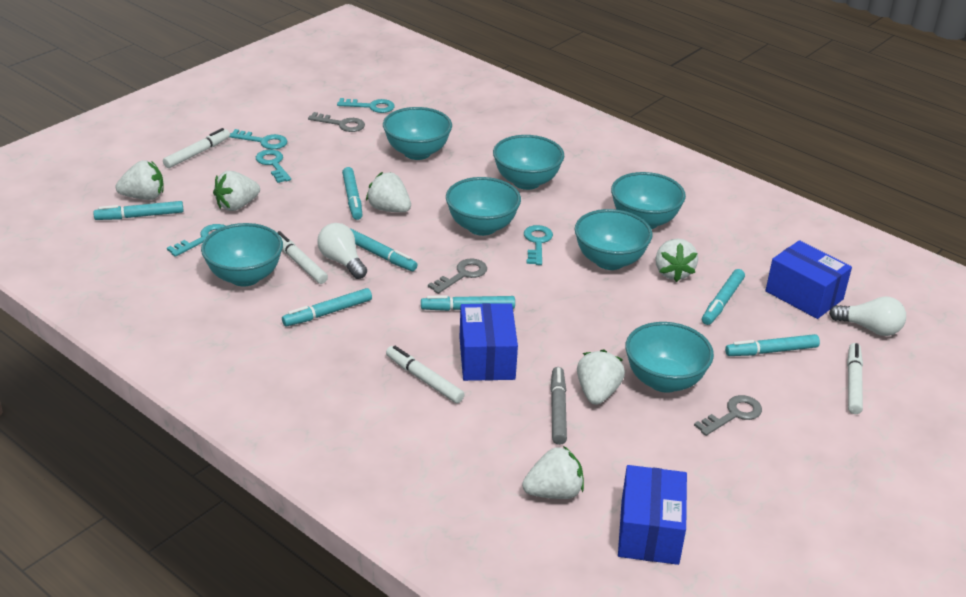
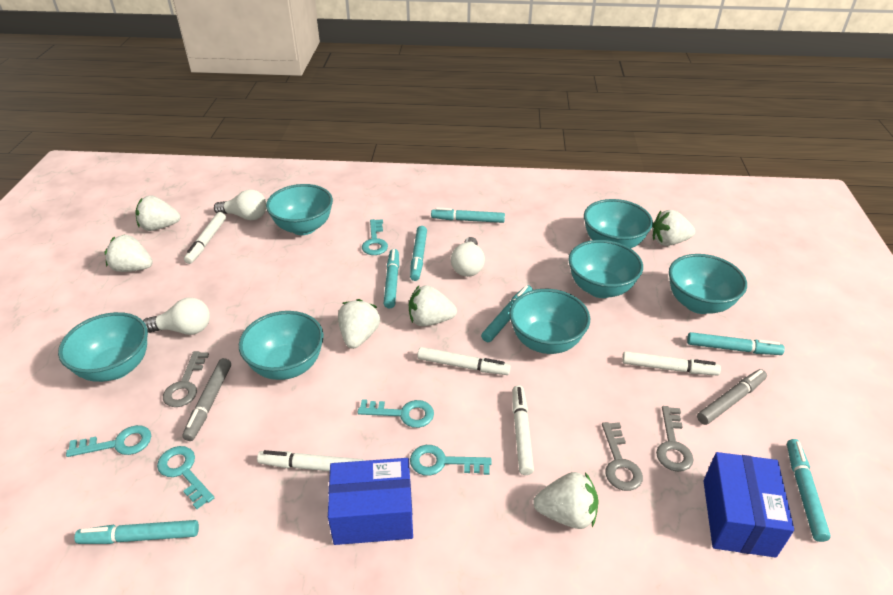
blue box: 3 -> 2
grey marker: 1 -> 2
white light bulb: 2 -> 3
white marker: 4 -> 5

